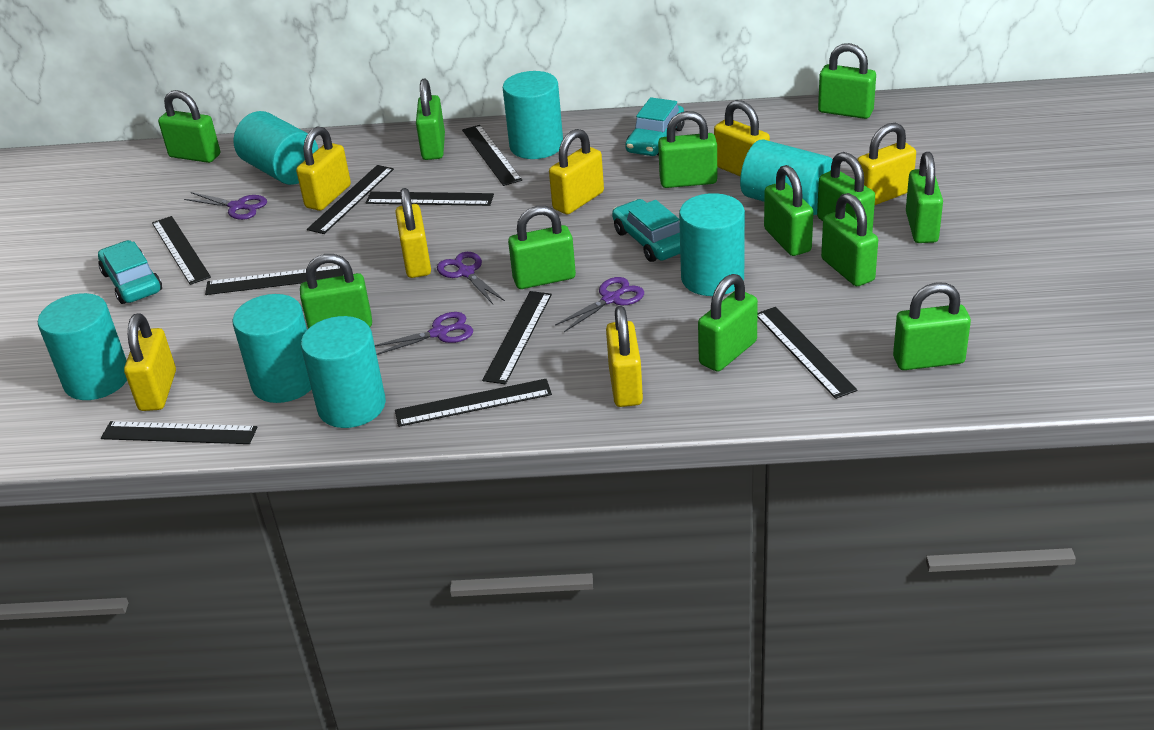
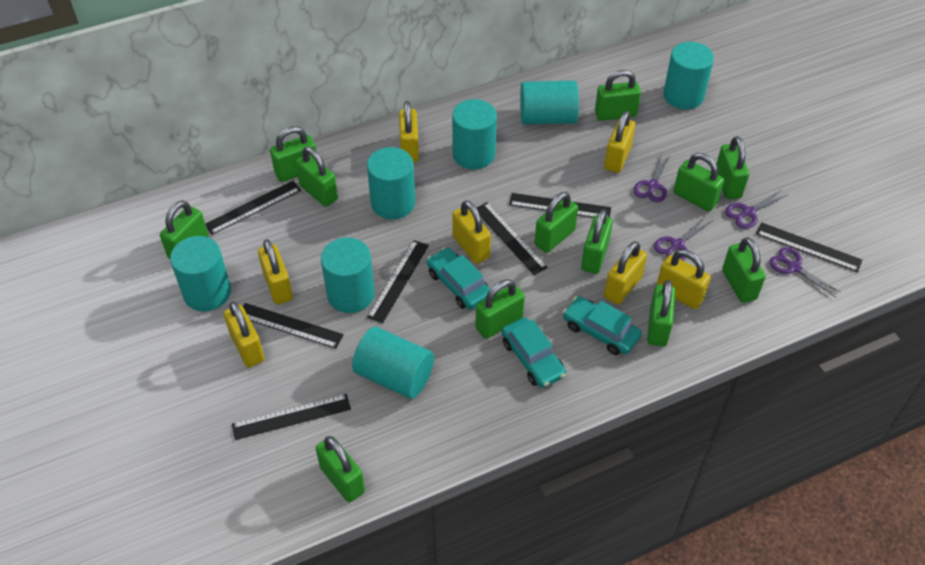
black ruler: 9 -> 7

